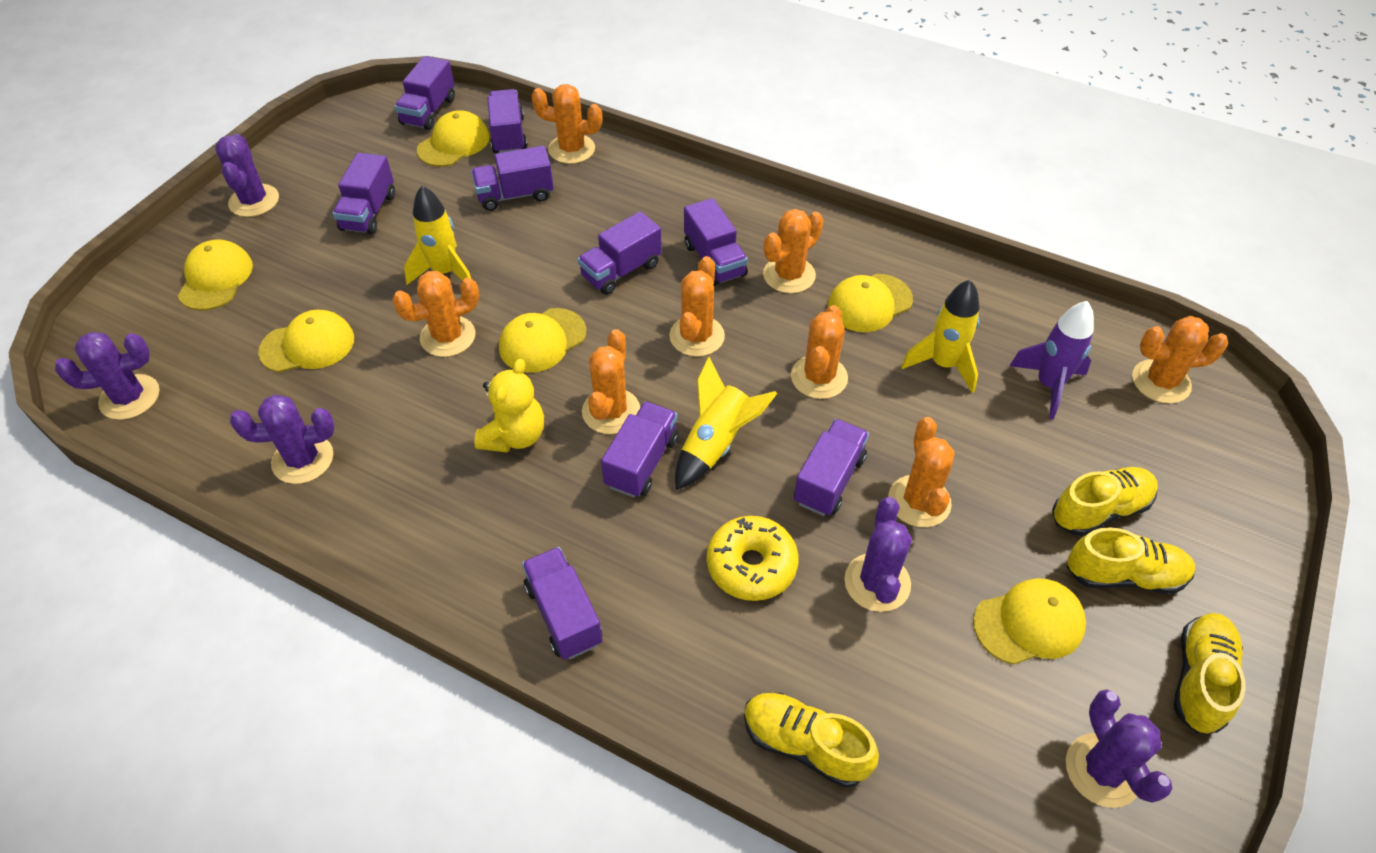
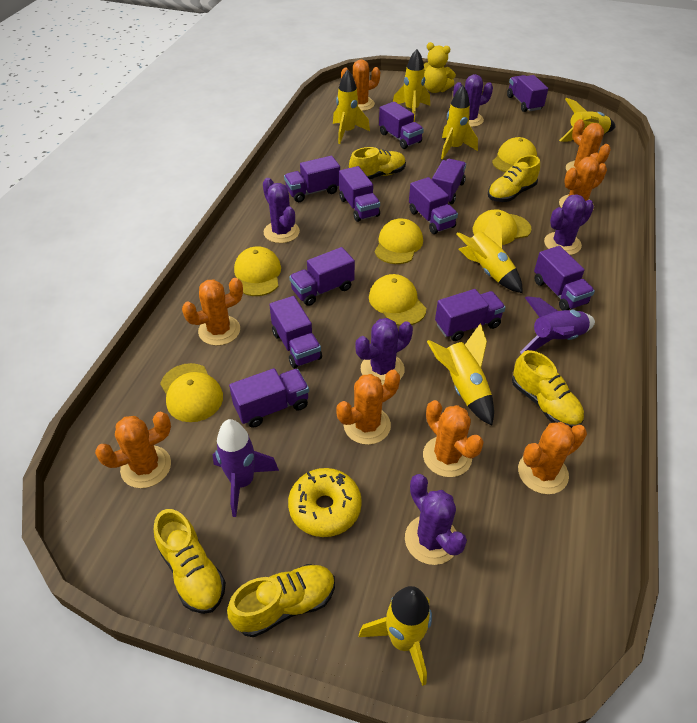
purple rocket: 1 -> 2
purple truck: 9 -> 11
yellow rocket: 3 -> 7
yellow shoe: 4 -> 5

